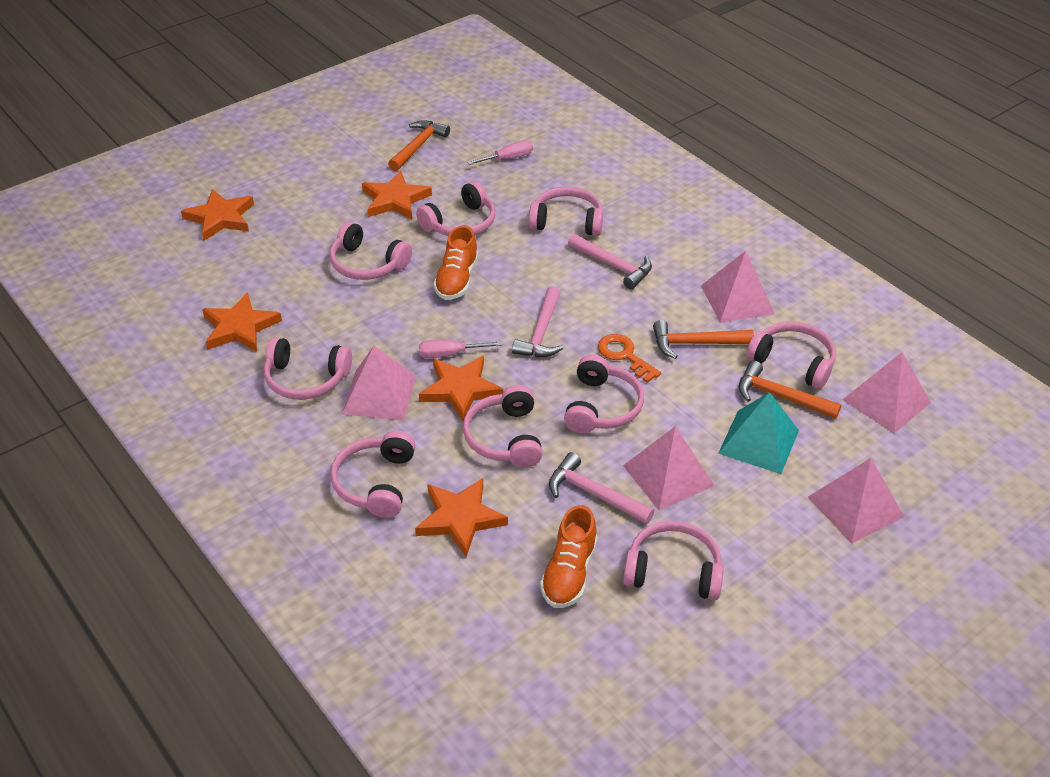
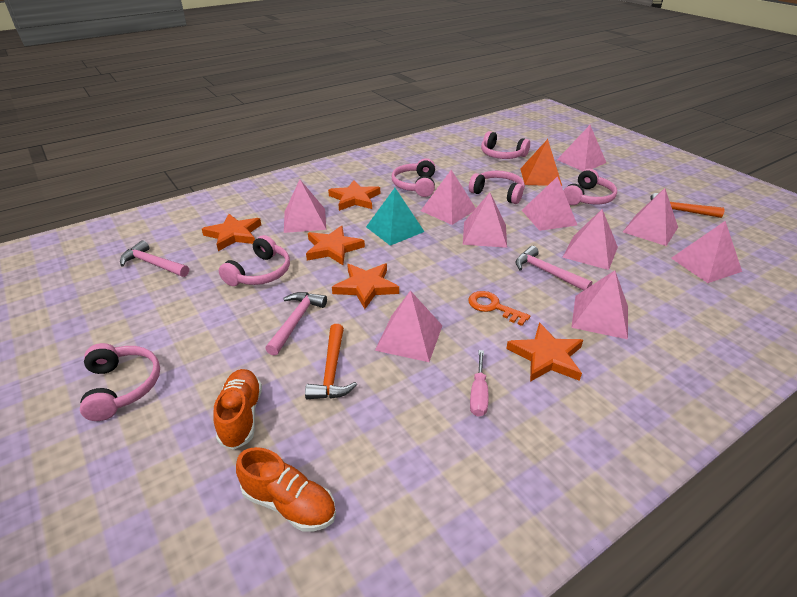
orange hammer: 3 -> 2
orange pyramid: 0 -> 1
pink headphones: 9 -> 6
pink pyramid: 5 -> 10
pink screwdriver: 2 -> 1

